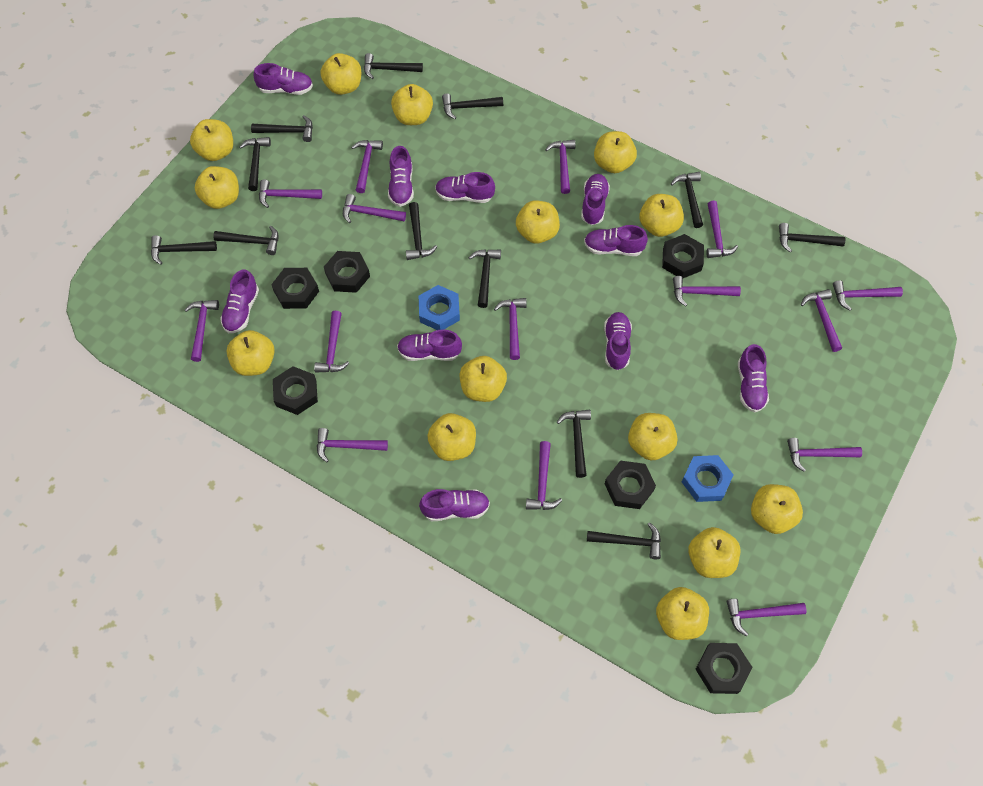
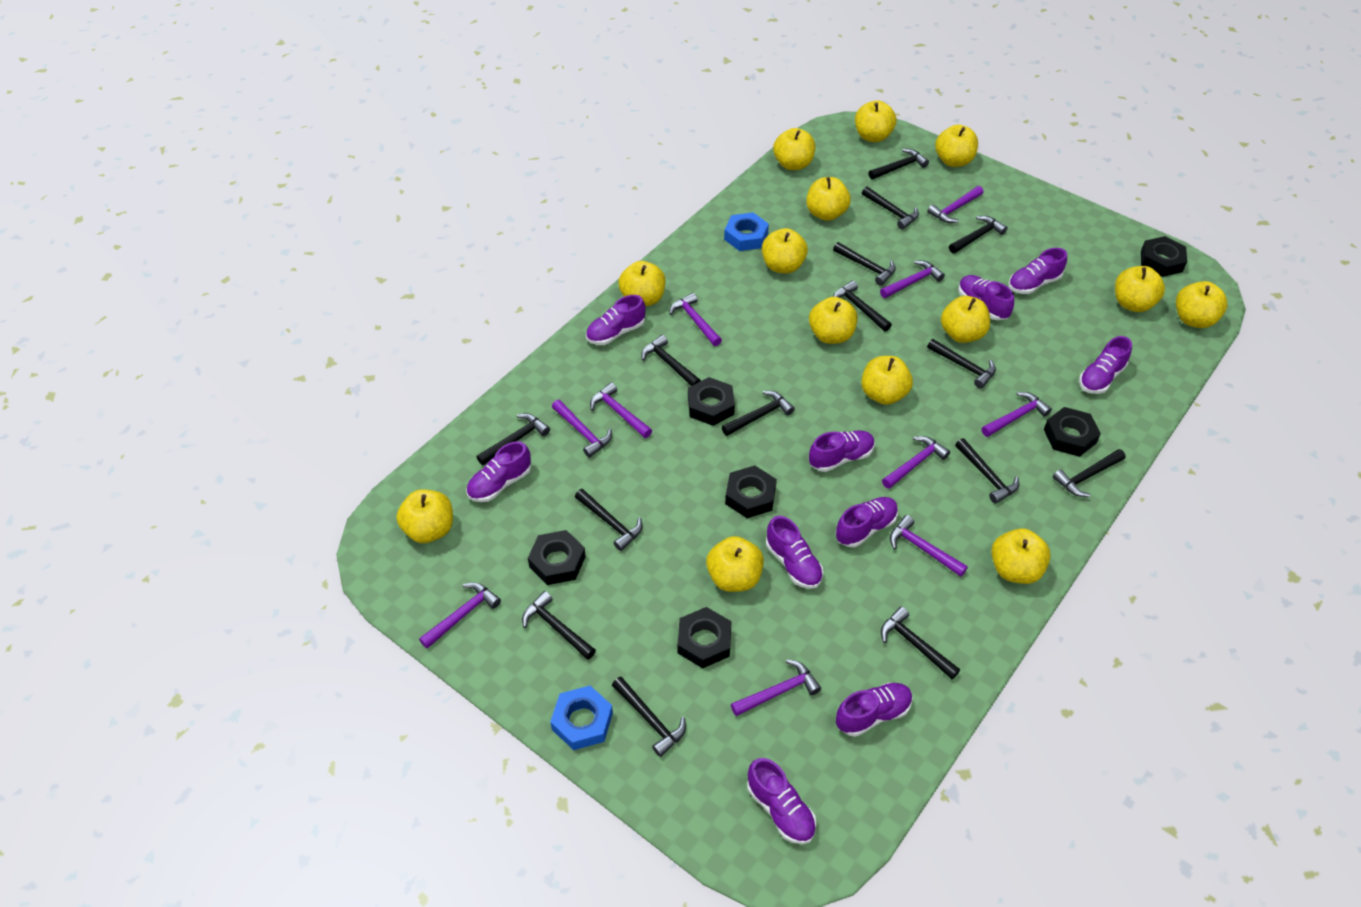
black hammer: 12 -> 15
purple hammer: 15 -> 10

